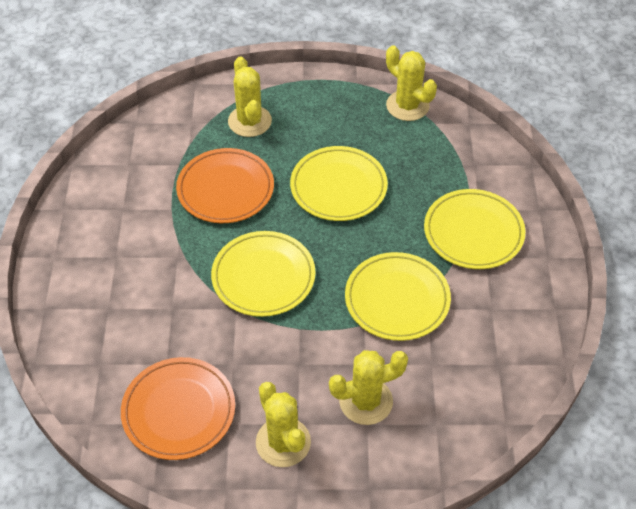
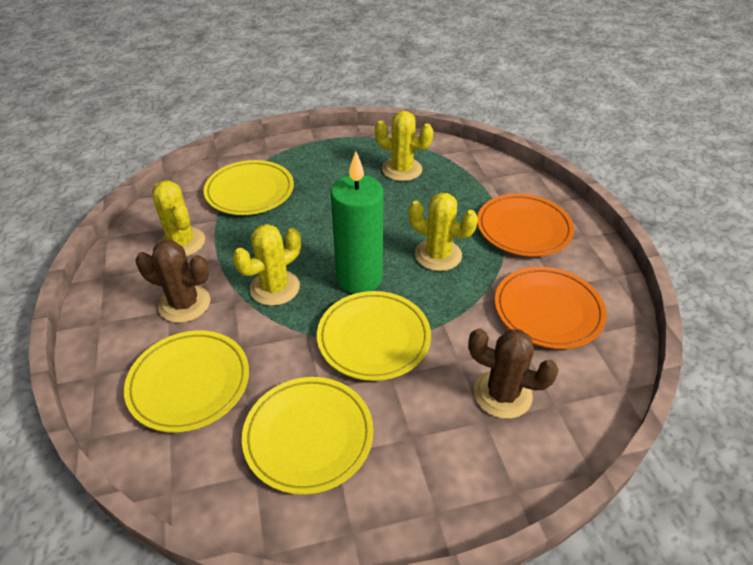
brown cactus: 0 -> 2
green candle: 0 -> 1

